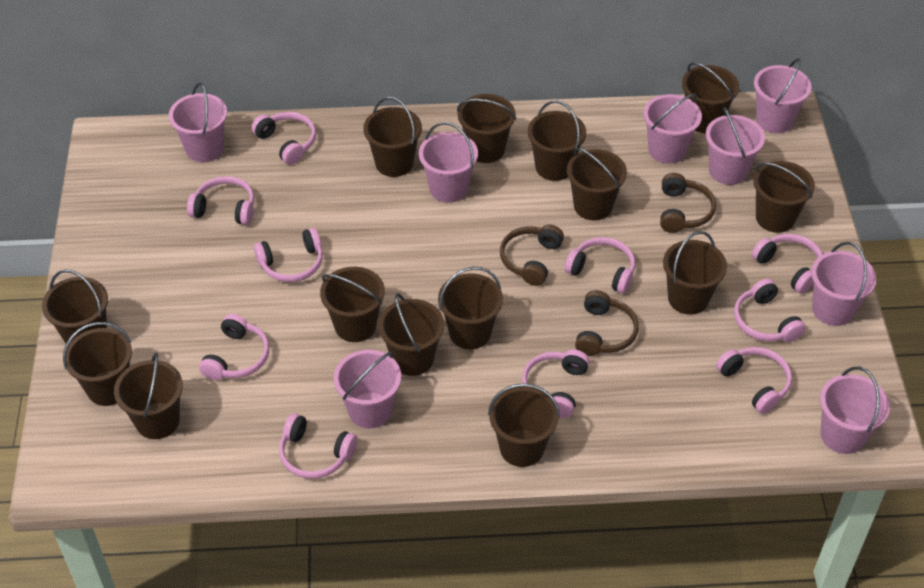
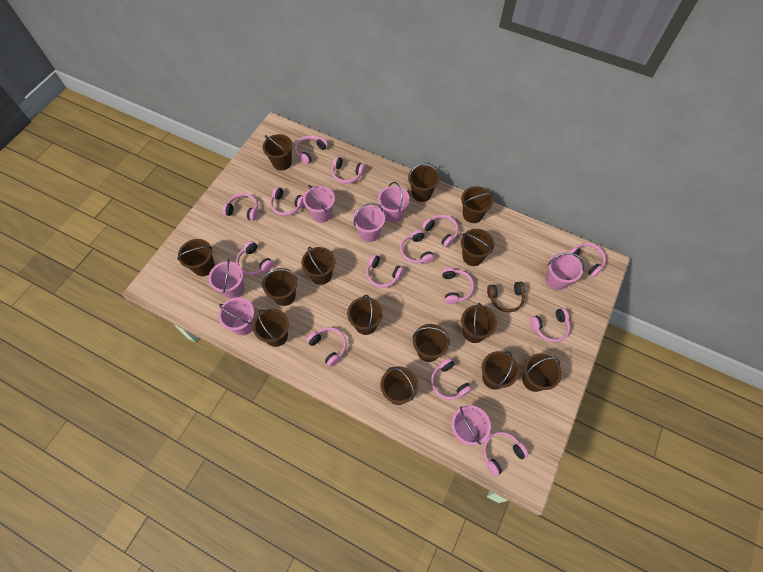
brown headphones: 3 -> 1
pink bucket: 8 -> 7
pink headphones: 10 -> 14

